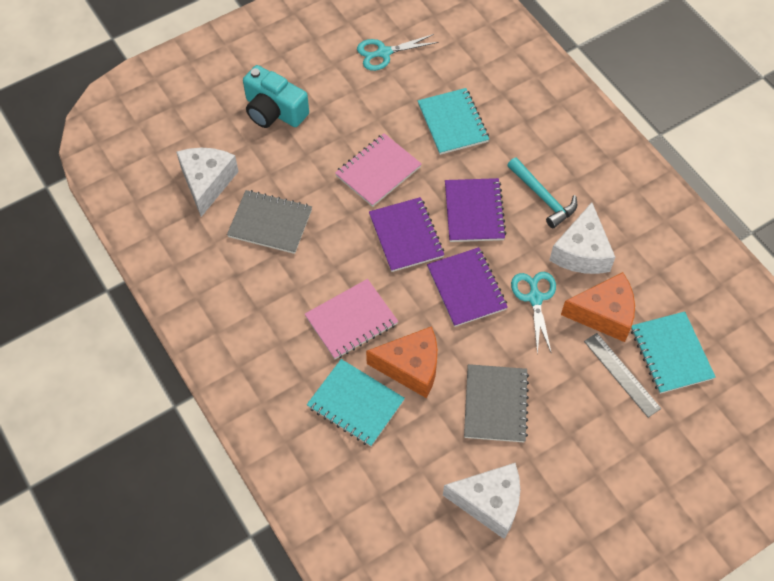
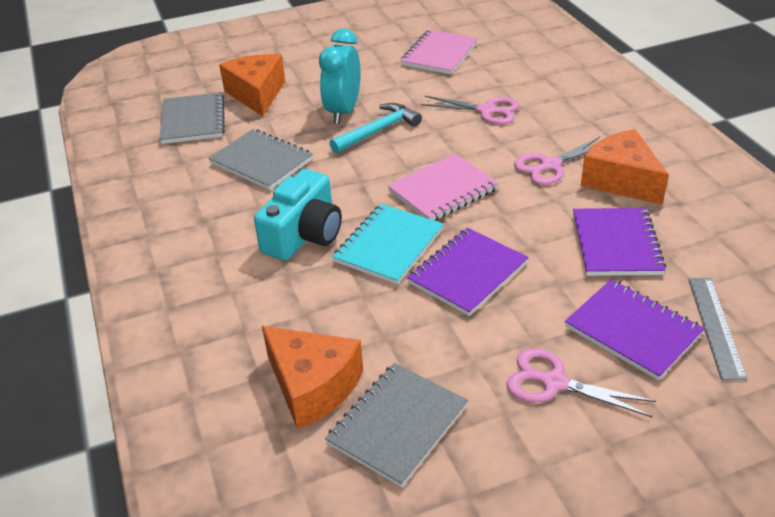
grey notebook: 2 -> 3
orange cheese: 2 -> 3
pink scissors: 0 -> 3
turquoise clock: 0 -> 1
turquoise notebook: 3 -> 1
turquoise scissors: 2 -> 0
white cheese: 3 -> 0

